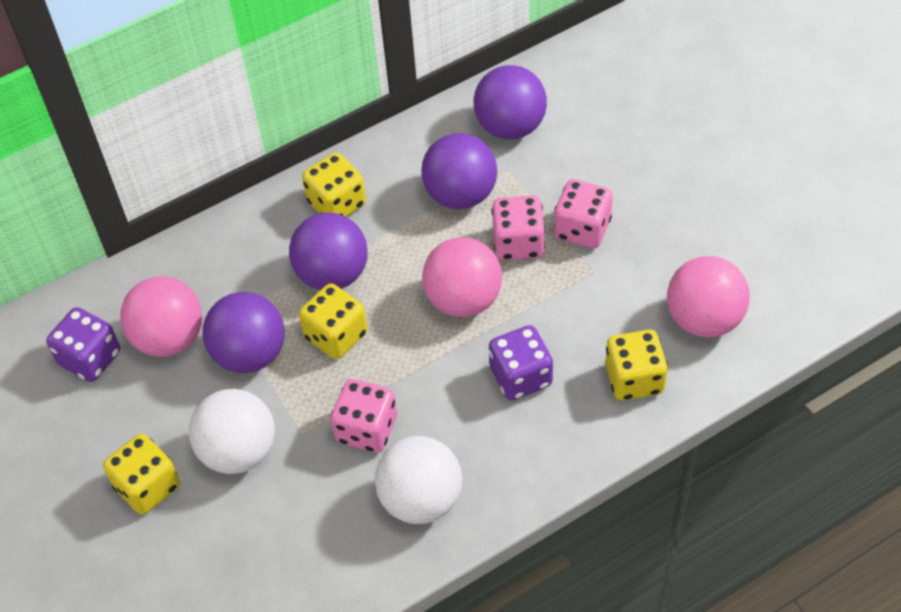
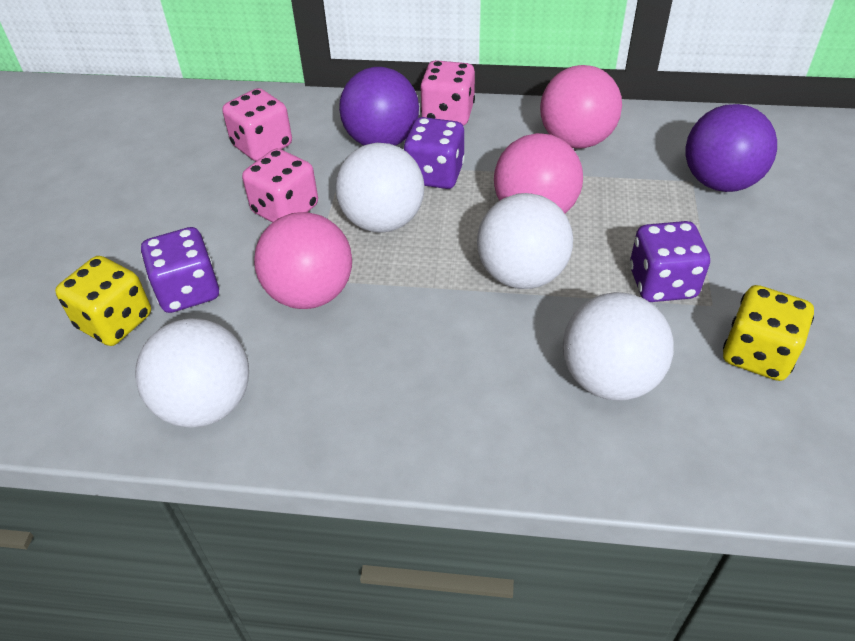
purple ball: 4 -> 2
purple dice: 2 -> 3
white ball: 2 -> 4
yellow dice: 4 -> 2

